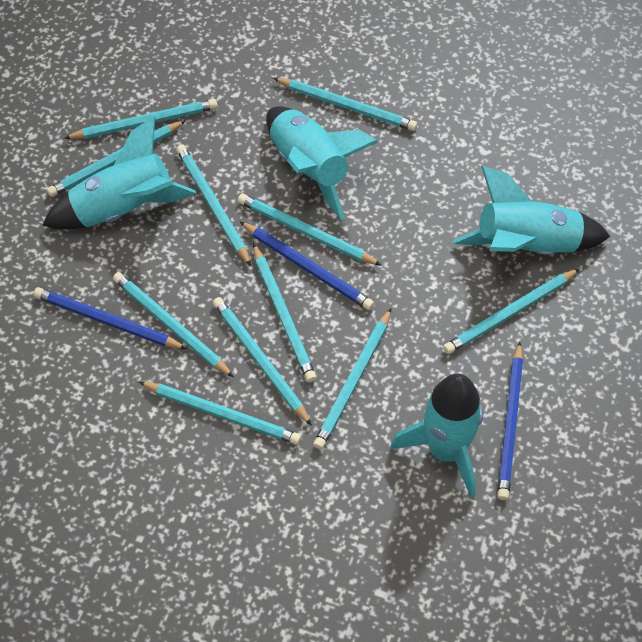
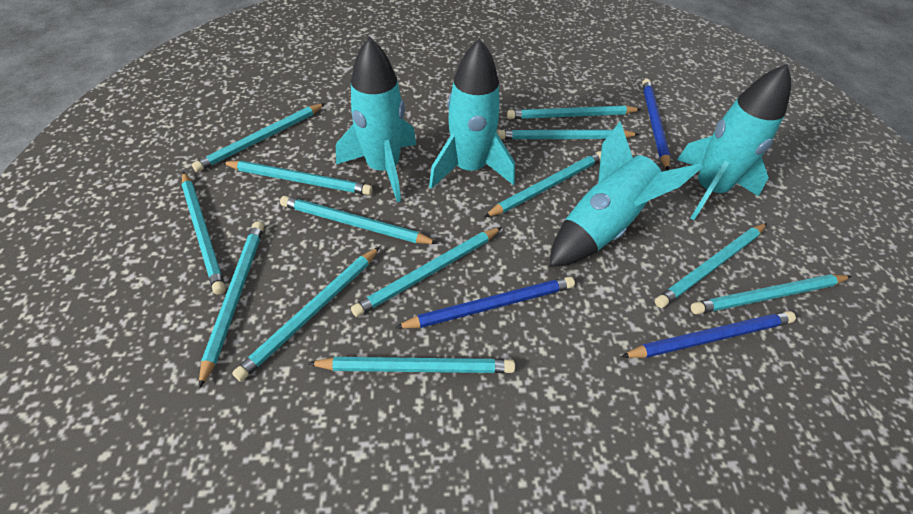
turquoise pencil: 11 -> 13

